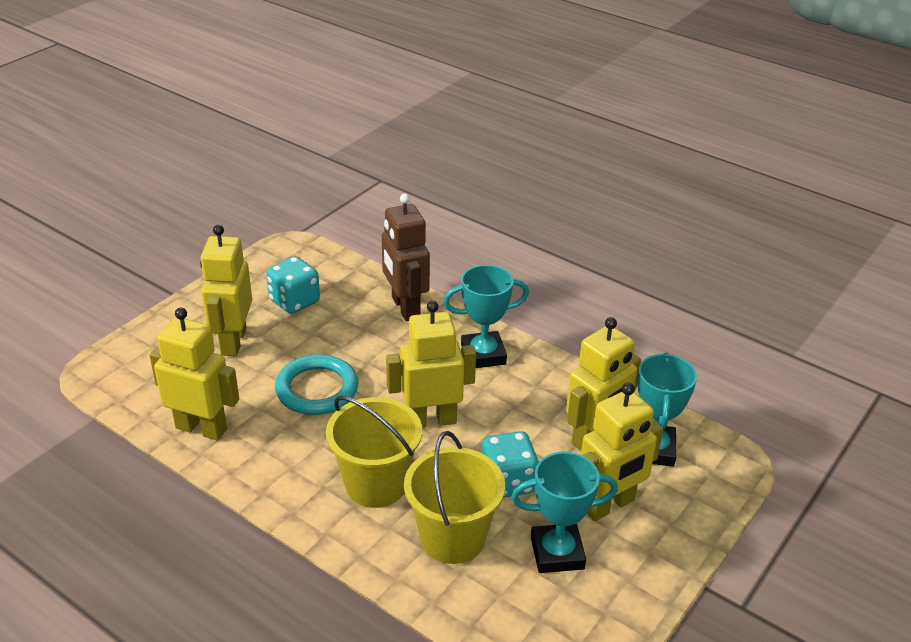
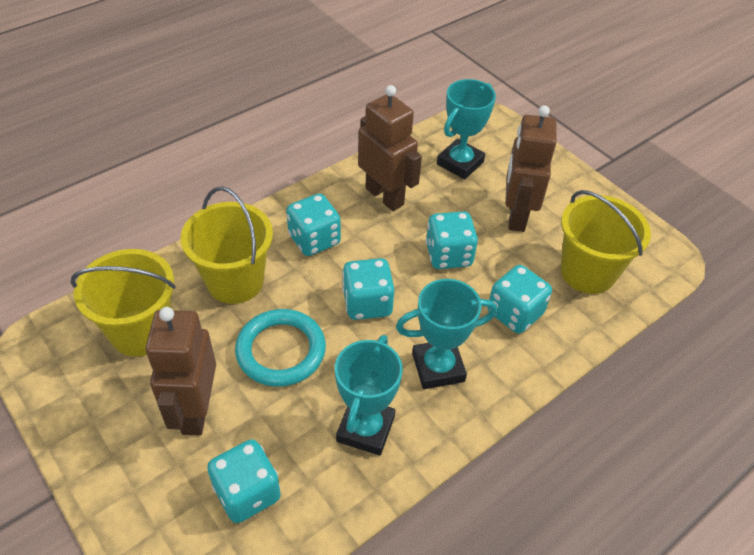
brown robot: 1 -> 3
turquoise dice: 2 -> 5
yellow bucket: 2 -> 3
yellow robot: 5 -> 0

